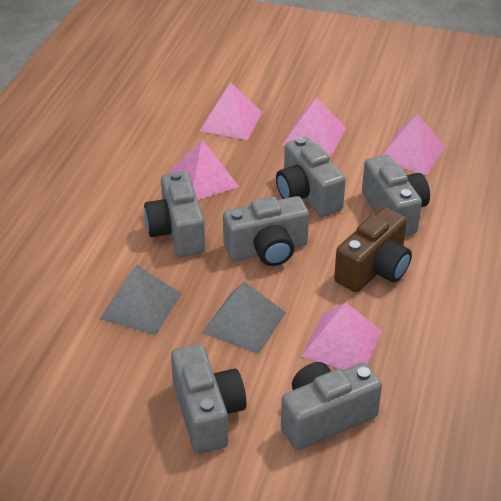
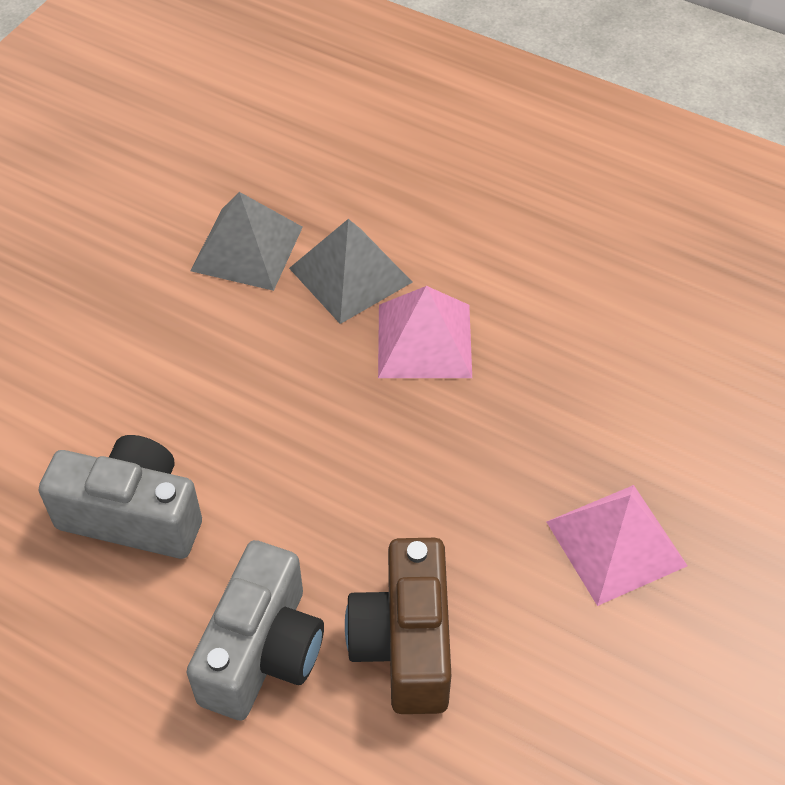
grey camera: 6 -> 2
pink pyramid: 5 -> 2

